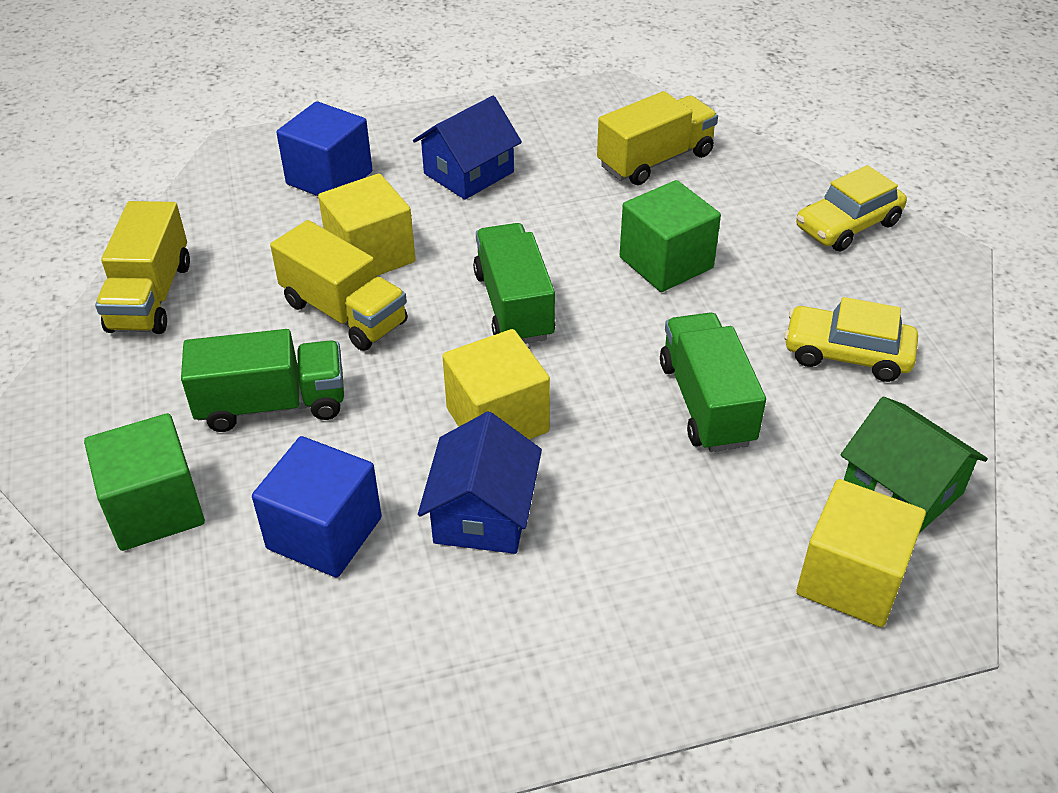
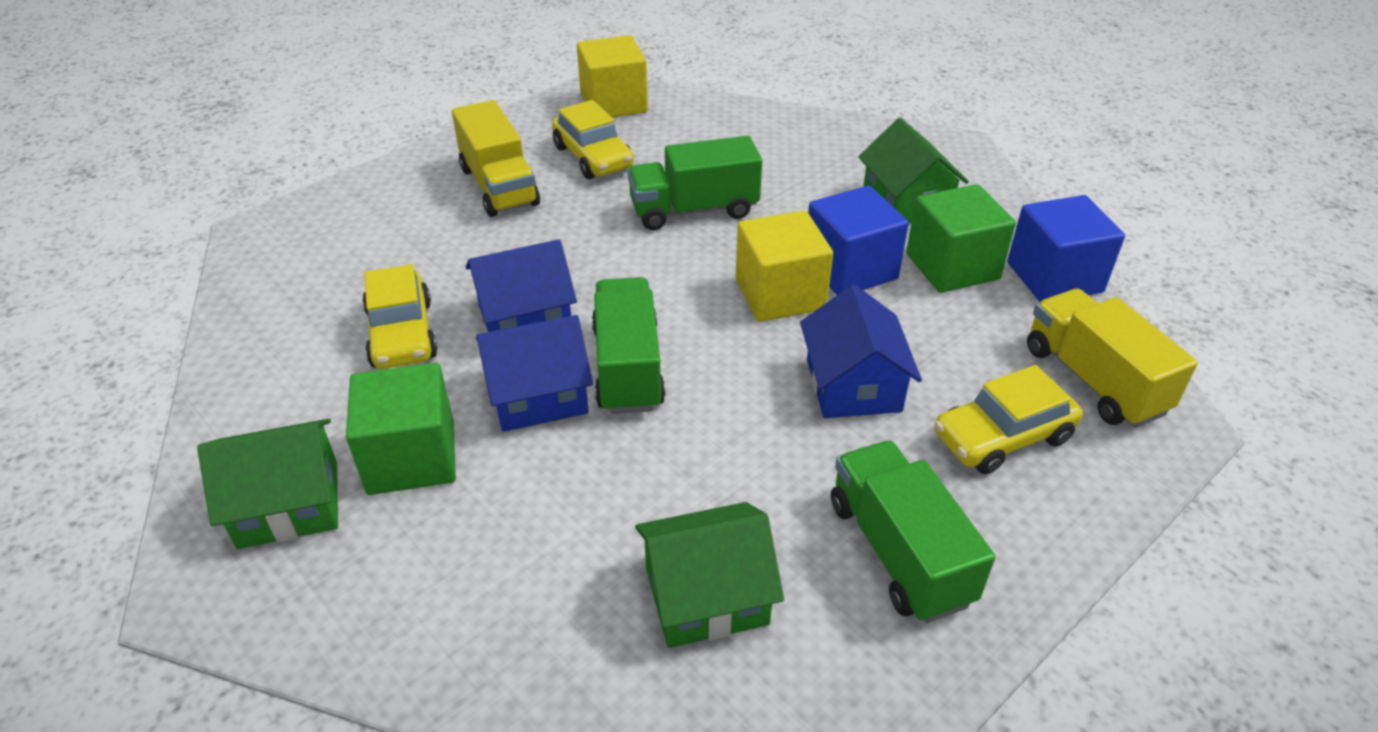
blue house: 2 -> 3
green house: 1 -> 3
yellow car: 2 -> 3
yellow cube: 3 -> 2
yellow truck: 3 -> 2

